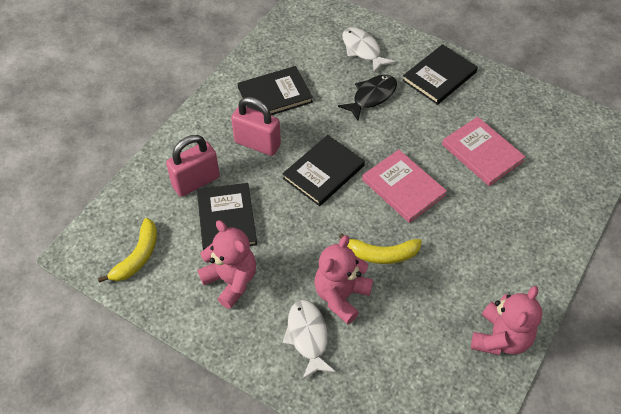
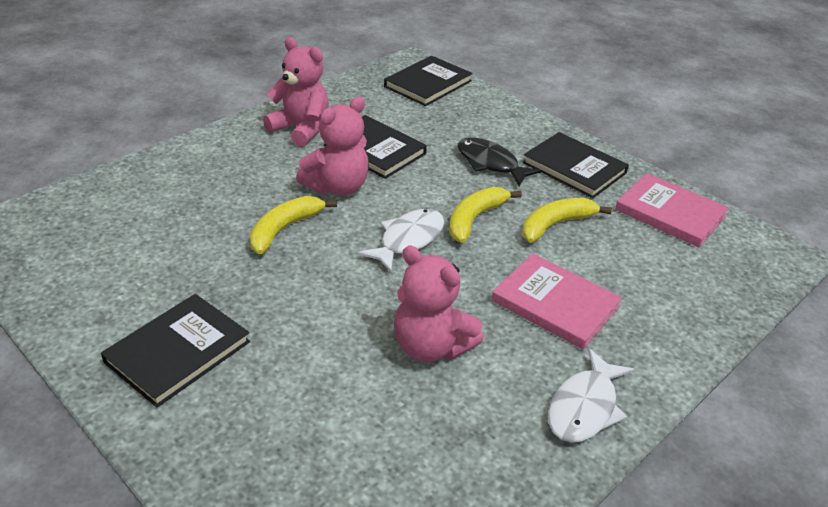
pink padlock: 2 -> 0
yellow banana: 2 -> 3

